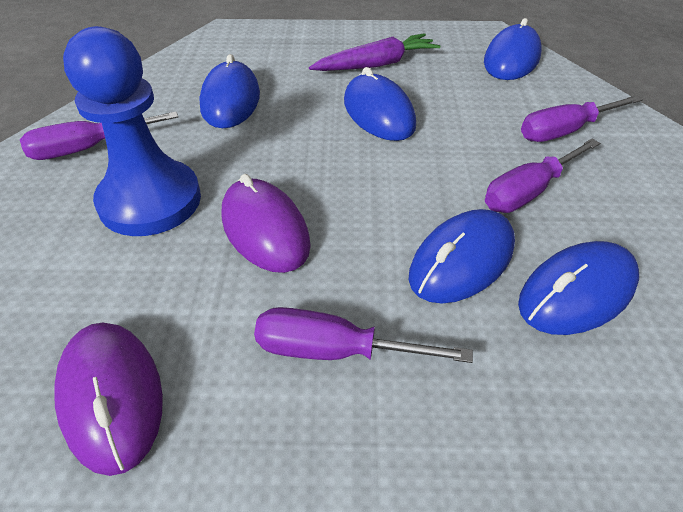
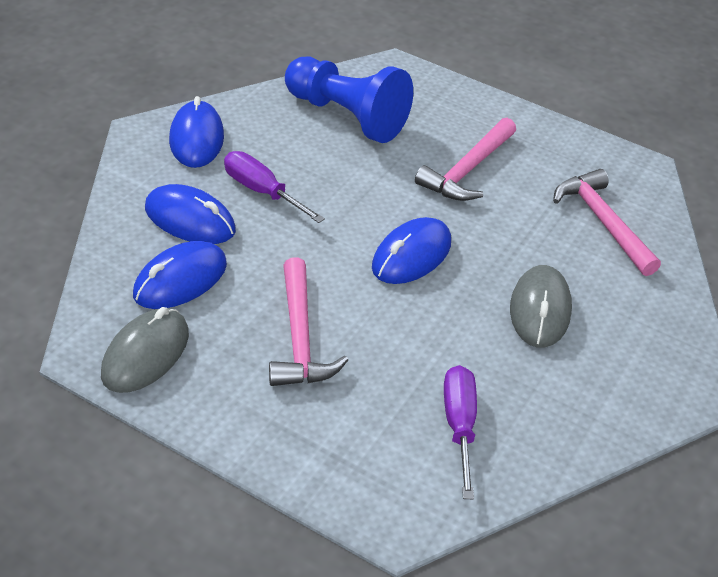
blue mouse: 5 -> 4
grey mouse: 0 -> 2
pink hammer: 0 -> 3
purple carrot: 1 -> 0
purple mouse: 2 -> 0
purple screwdriver: 4 -> 2

